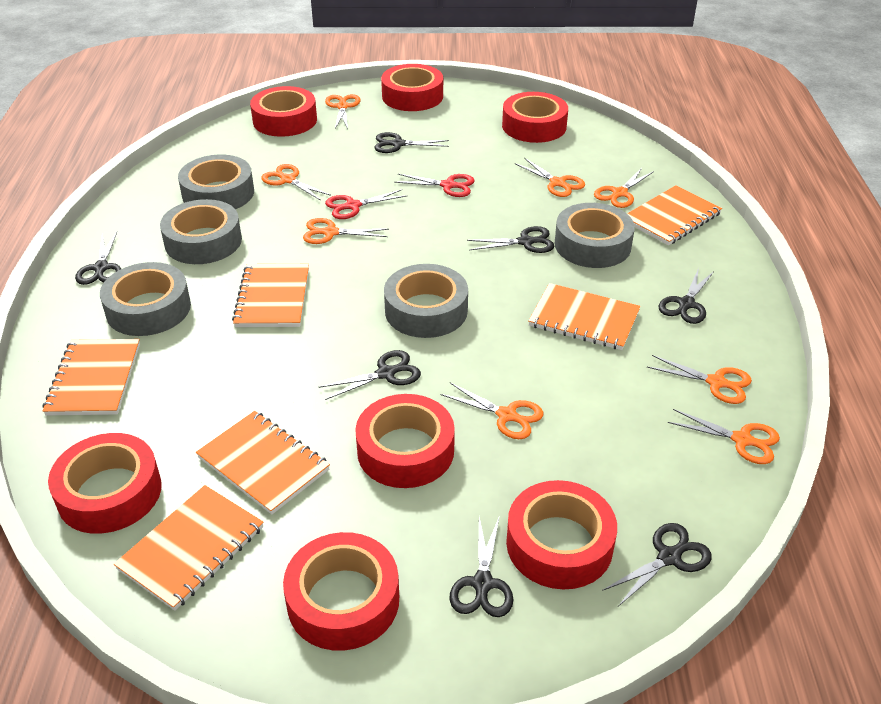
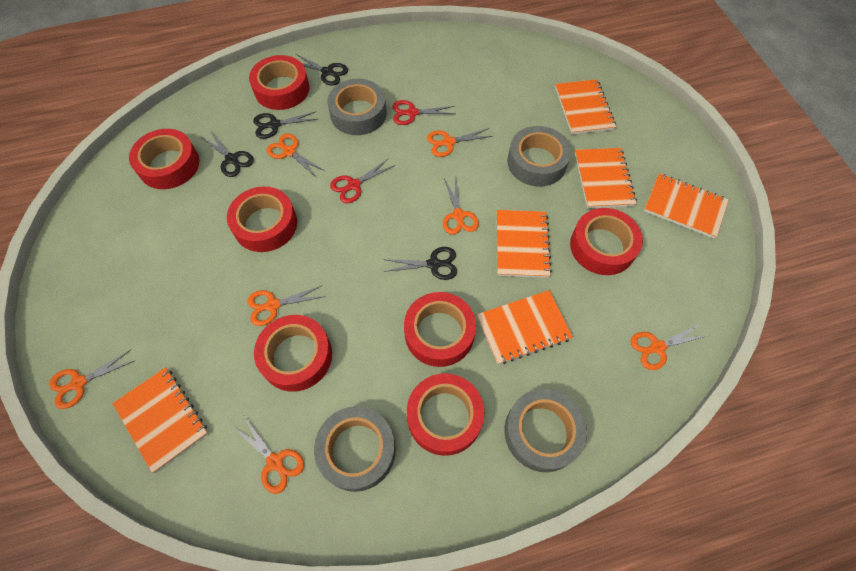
black scissors: 7 -> 4
grey tape: 5 -> 4
orange scissors: 8 -> 7

